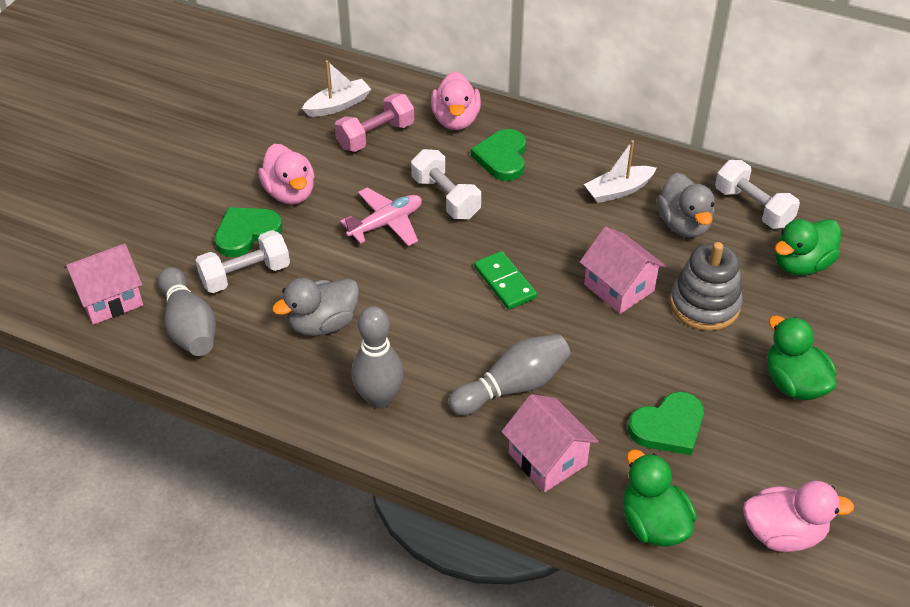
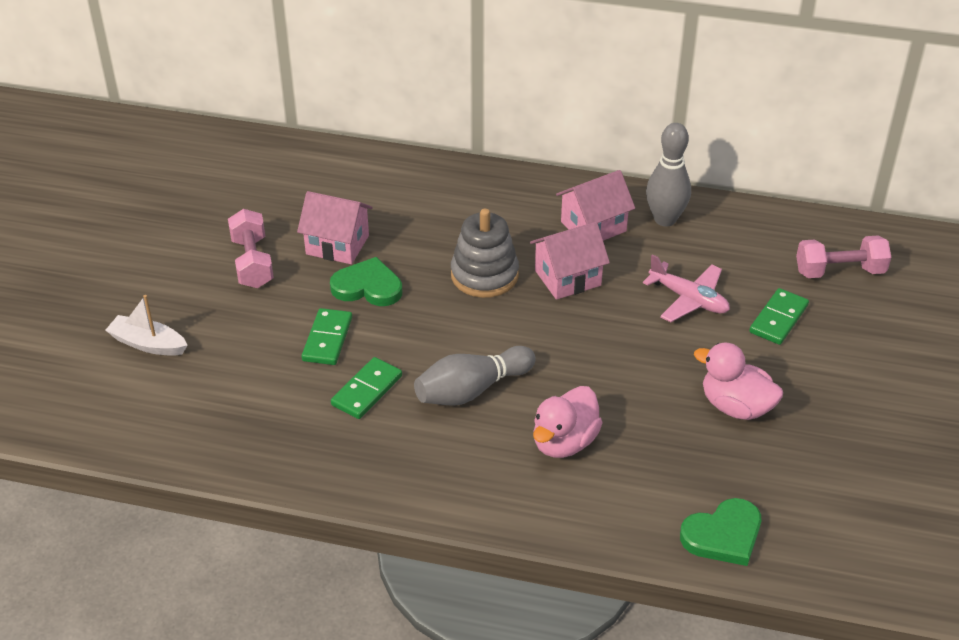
green domino: 1 -> 3
green duck: 3 -> 0
green heart: 3 -> 2
grey bowling pin: 3 -> 2
grey duck: 2 -> 0
pink duck: 3 -> 2
pink dumbbell: 1 -> 2
white boat: 2 -> 1
white dumbbell: 3 -> 0

